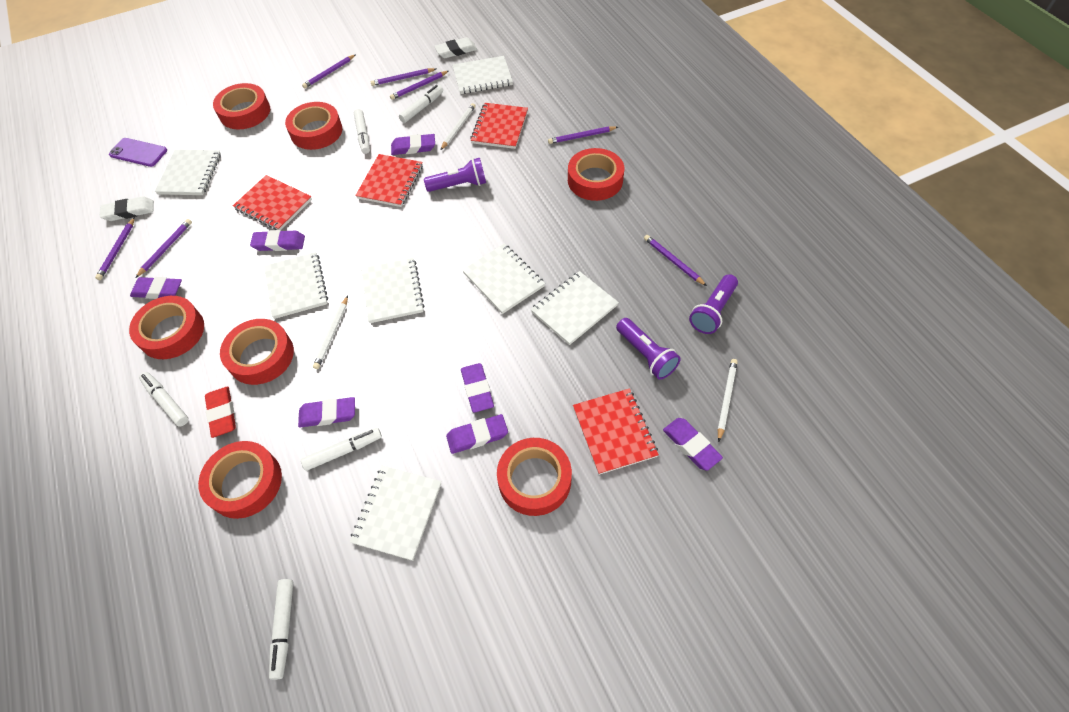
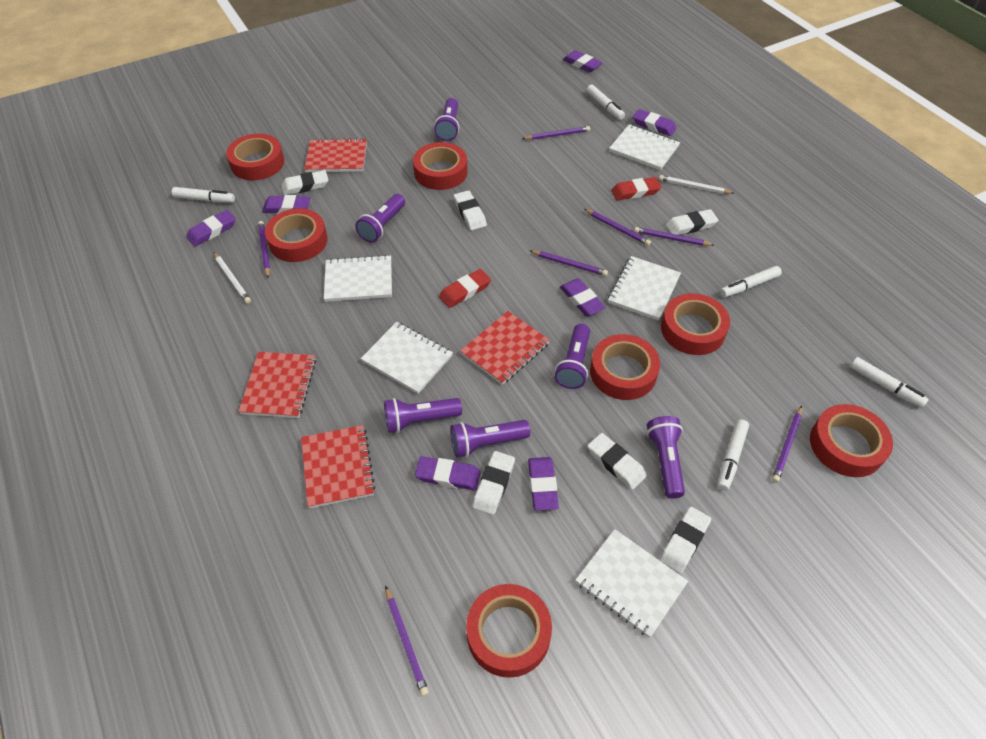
purple flashlight: 3 -> 6
purple phone: 1 -> 0
red eraser: 1 -> 2
white eraser: 2 -> 6
white notebook: 7 -> 5
white pencil: 3 -> 2

